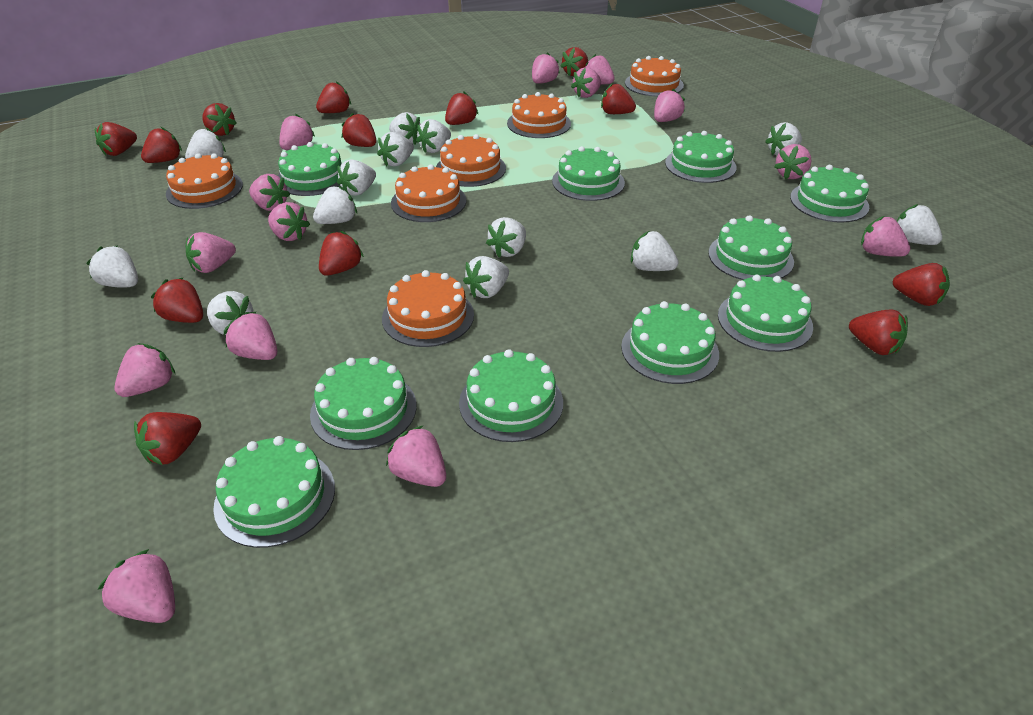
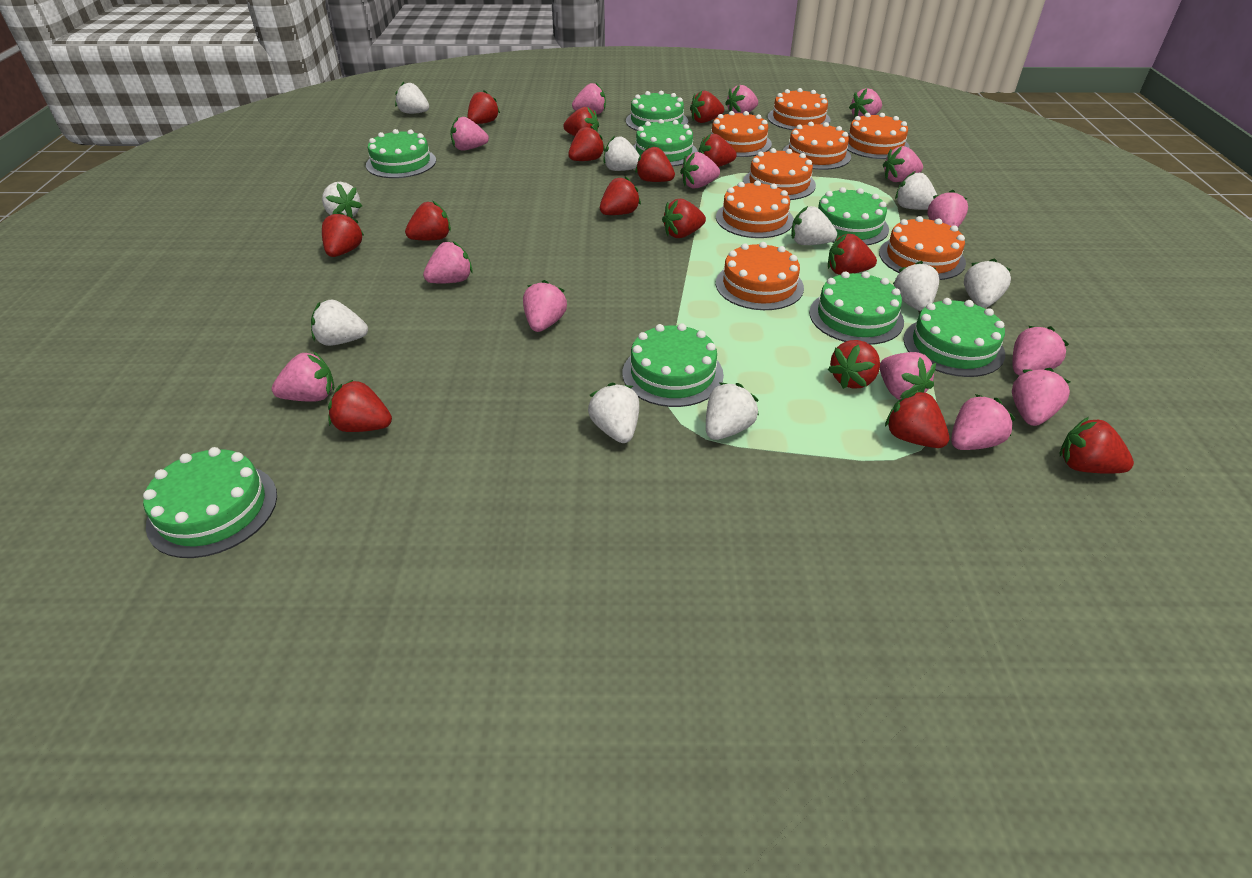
green cake: 10 -> 8
orange cake: 6 -> 8
red strawberry: 13 -> 15
white strawberry: 13 -> 10

